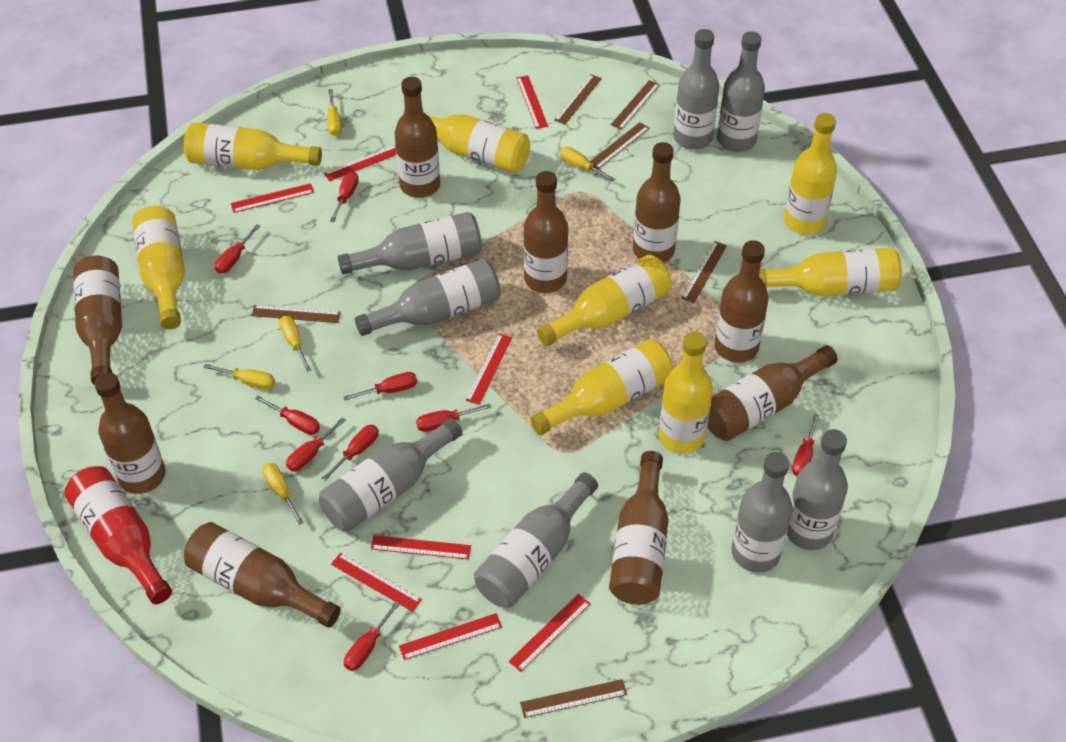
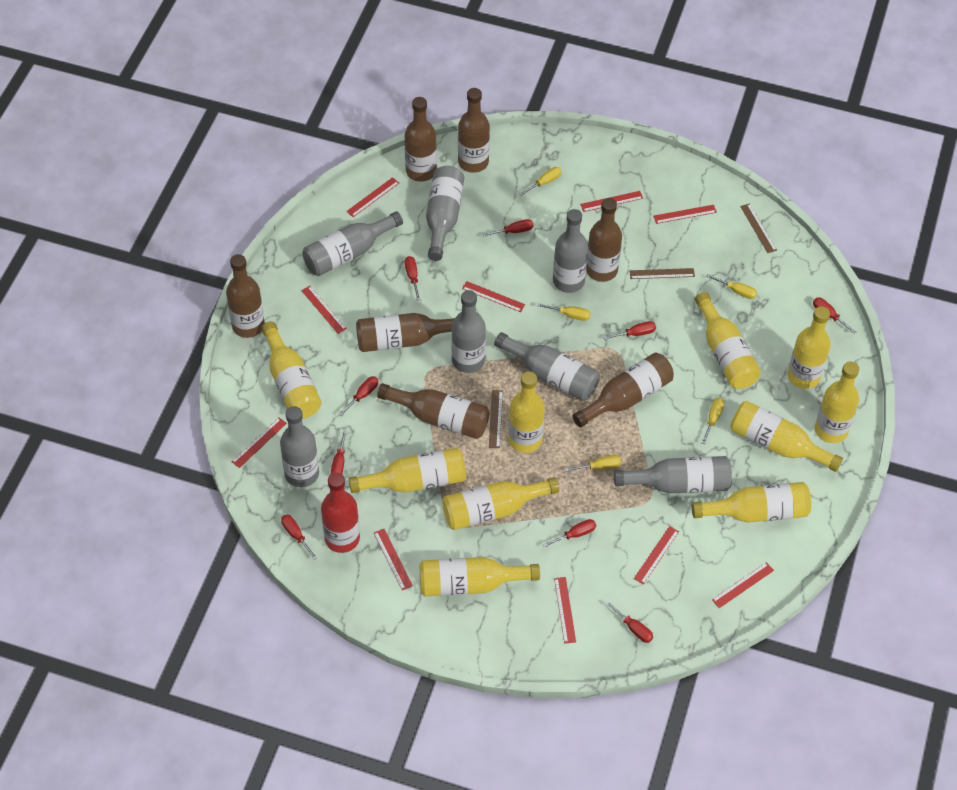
brown bottle: 9 -> 7
brown ruler: 6 -> 3
grey bottle: 8 -> 7
red ruler: 8 -> 10
yellow bottle: 8 -> 10

